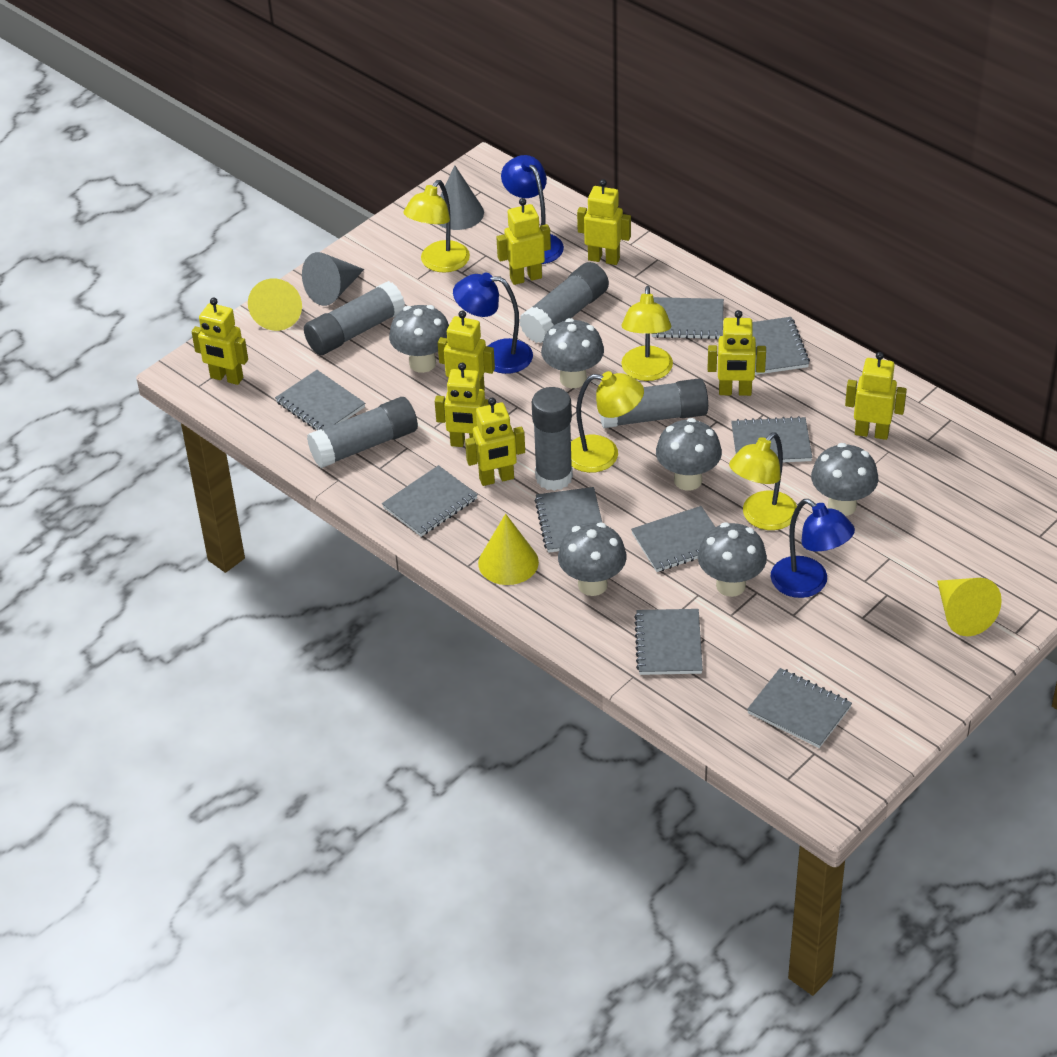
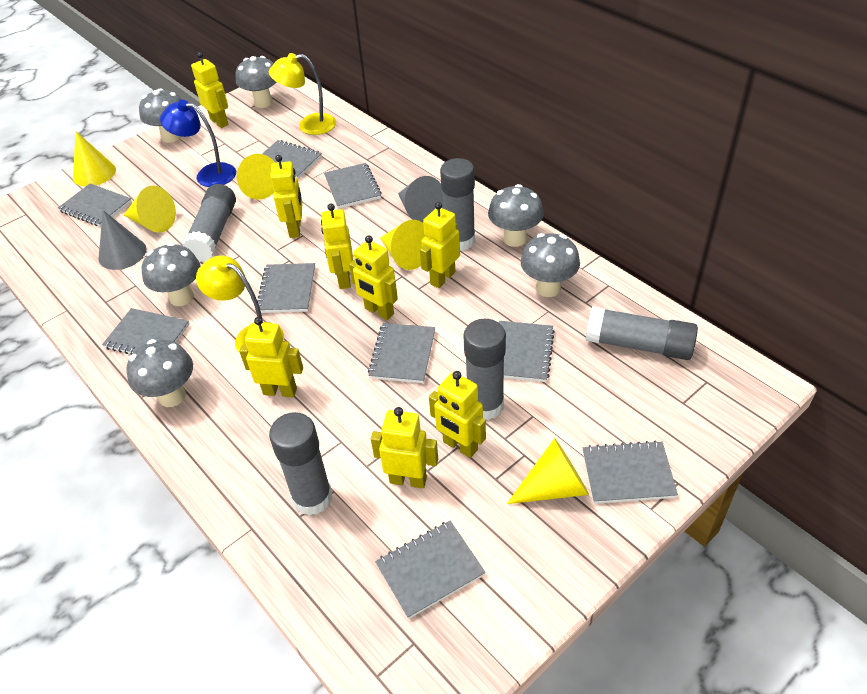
blue lamp: 3 -> 1
yellow cone: 3 -> 5
yellow lamp: 4 -> 2

